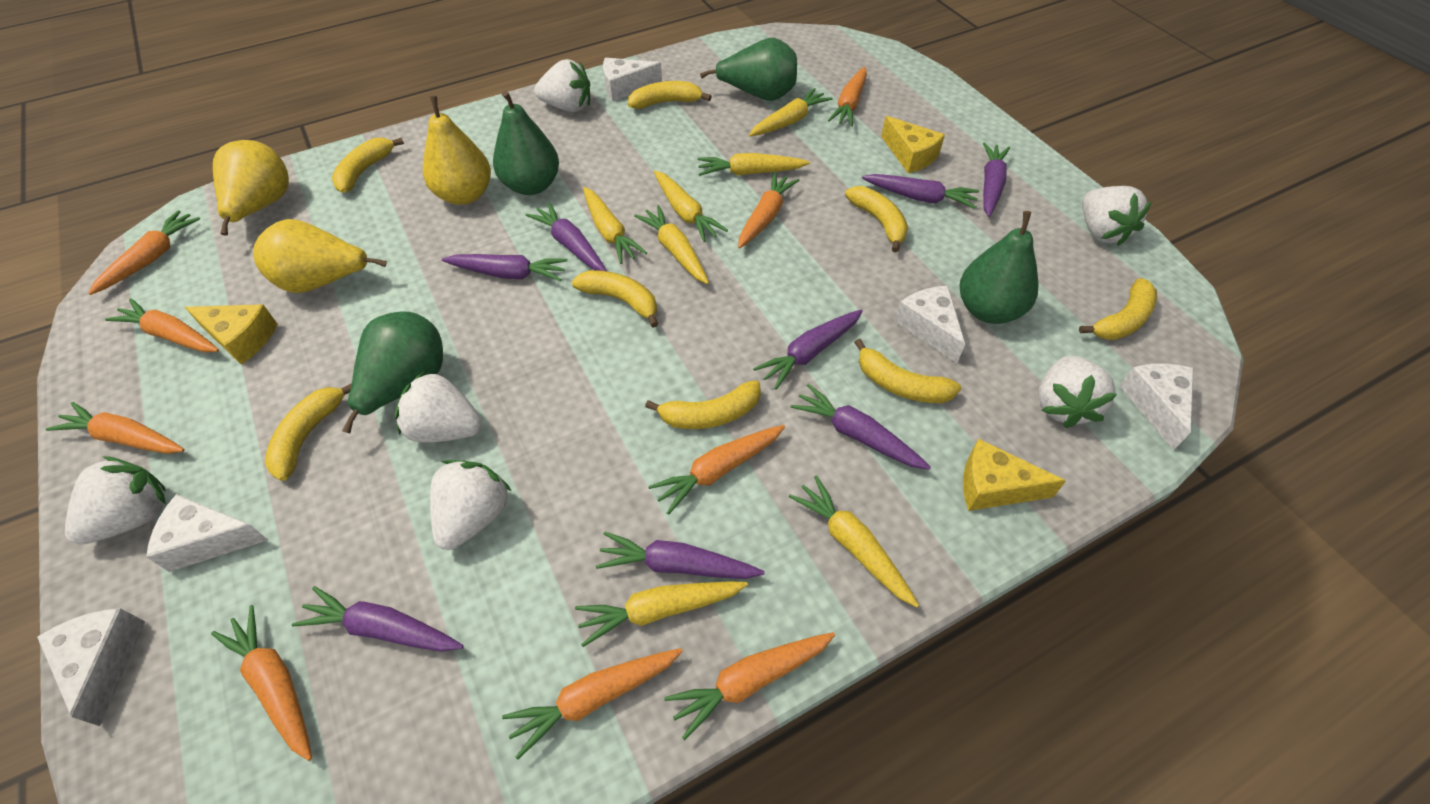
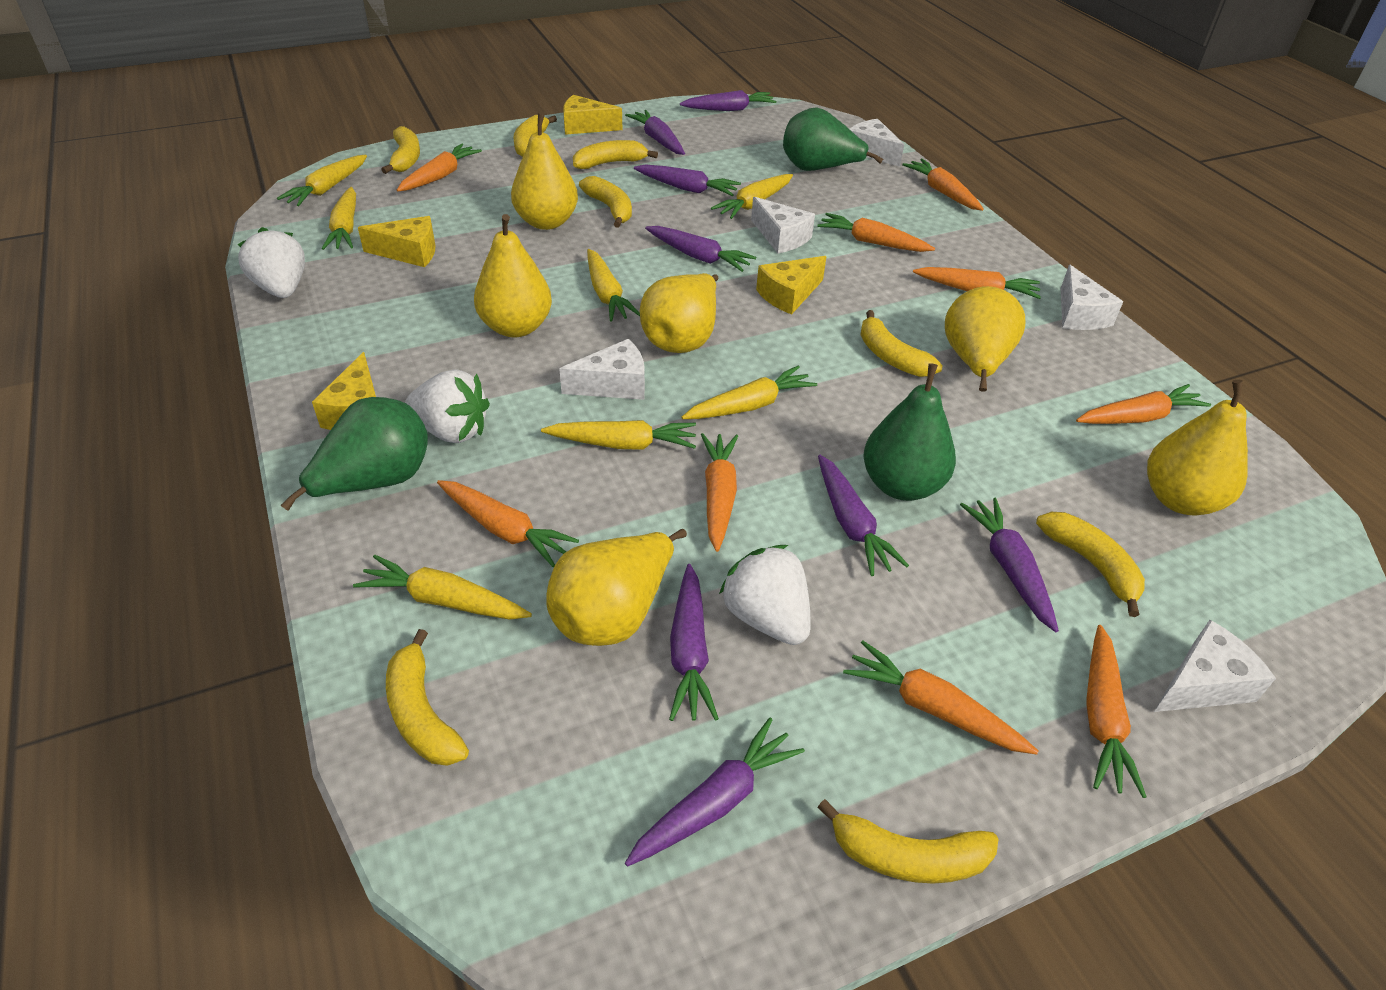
green pear: 4 -> 3
white strawberry: 6 -> 3
yellow cheese: 3 -> 4
yellow pear: 3 -> 6

